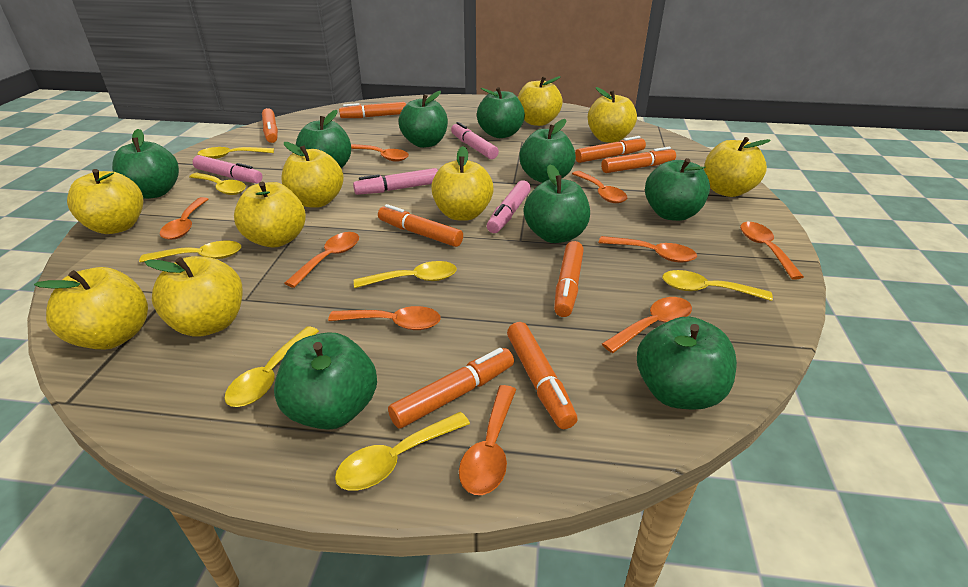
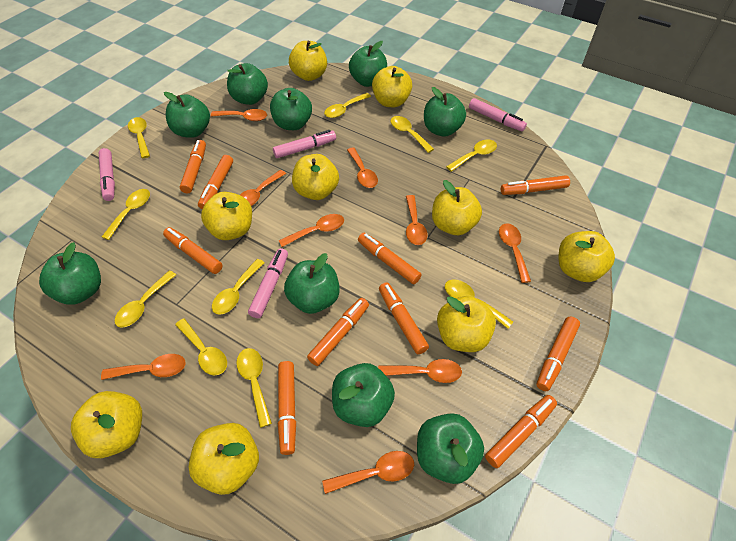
orange marker: 8 -> 10
yellow spoon: 7 -> 10

